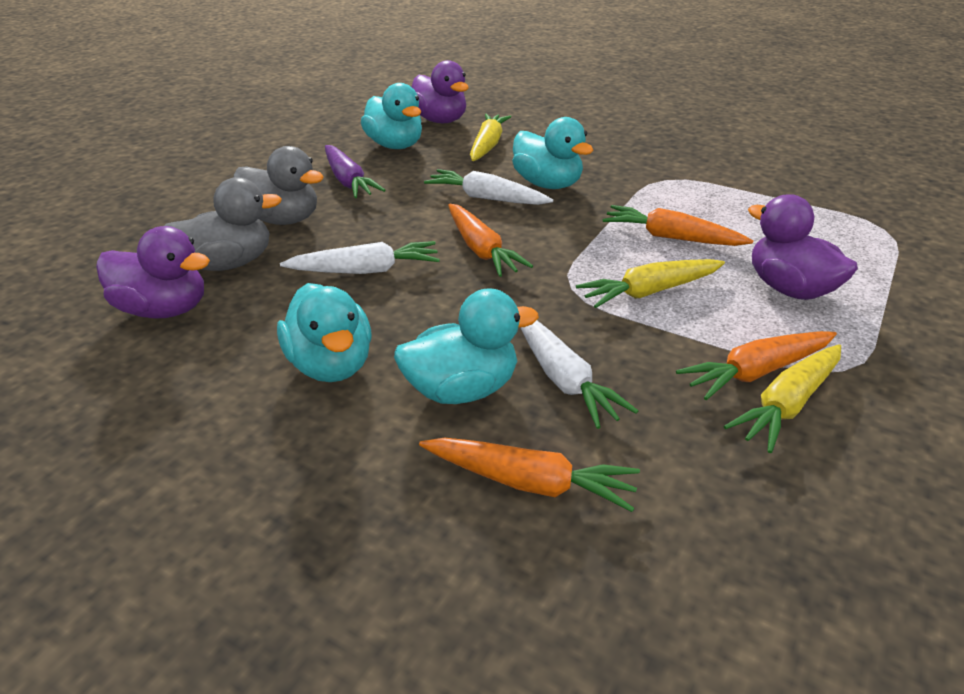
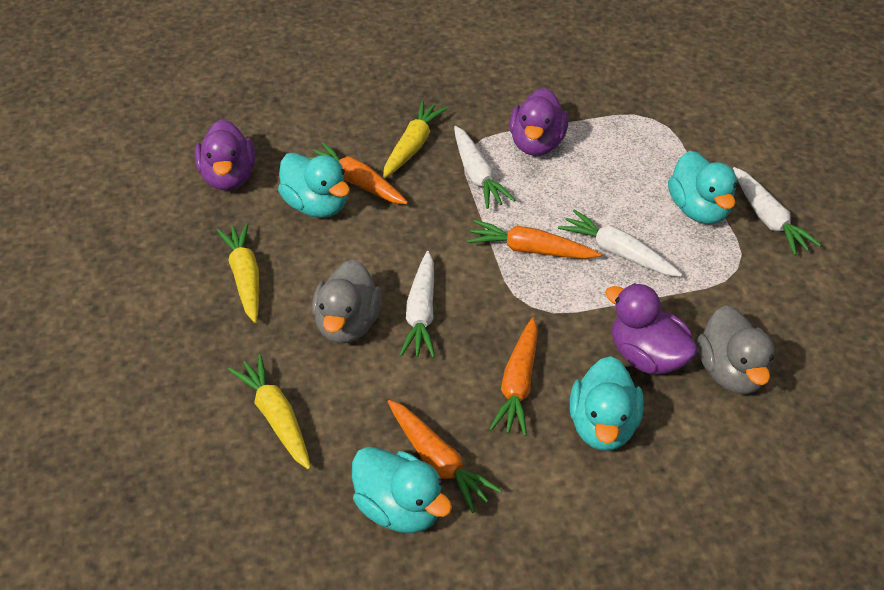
purple carrot: 1 -> 0
white carrot: 3 -> 4

